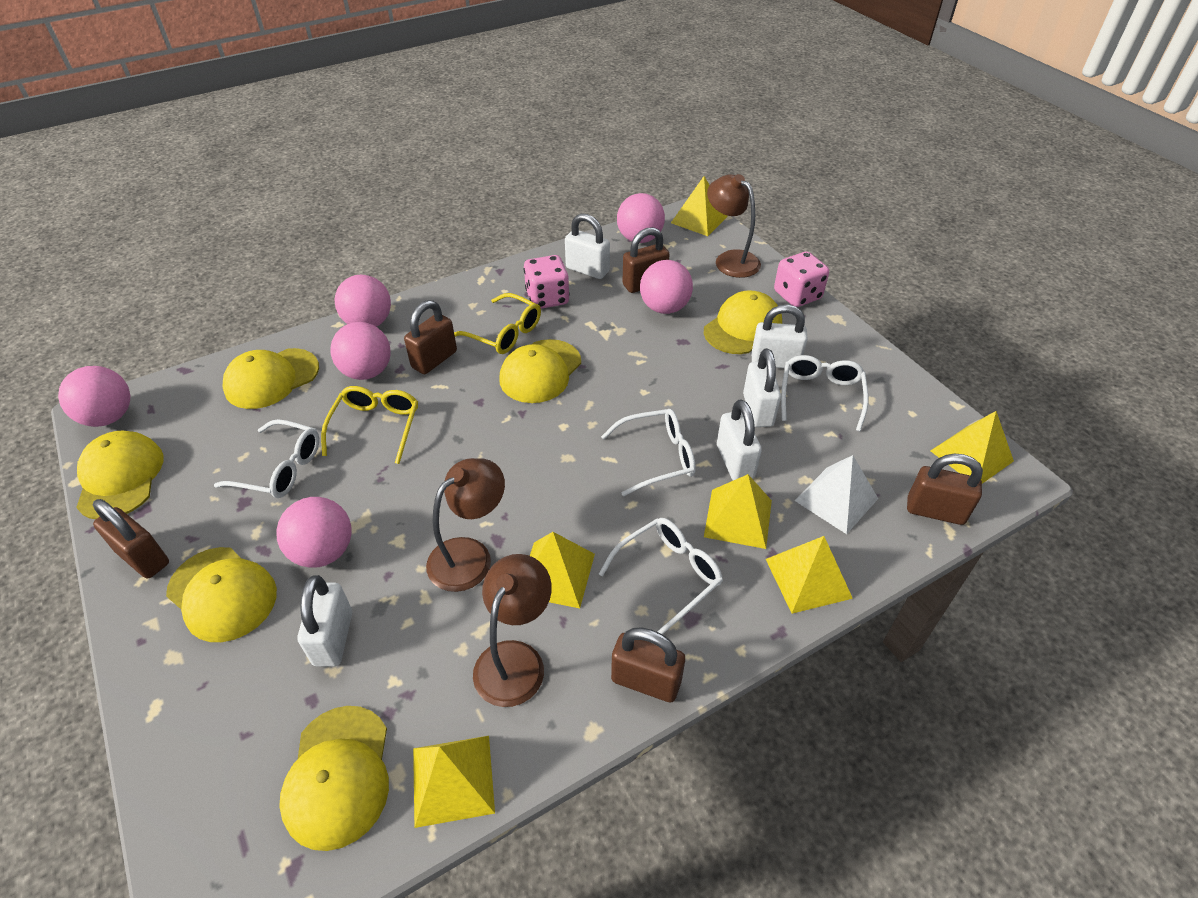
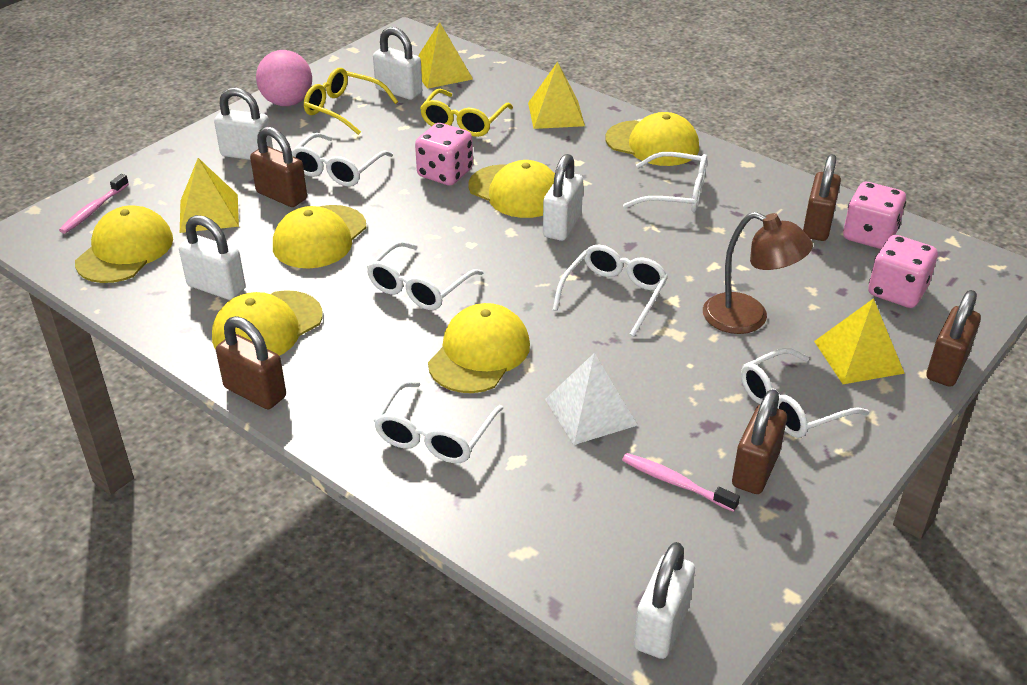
brown lamp: 3 -> 1
pink ball: 6 -> 1
pink dice: 2 -> 3
pink toothbrush: 0 -> 2
white glasses: 4 -> 6
yellow pyramid: 6 -> 4

